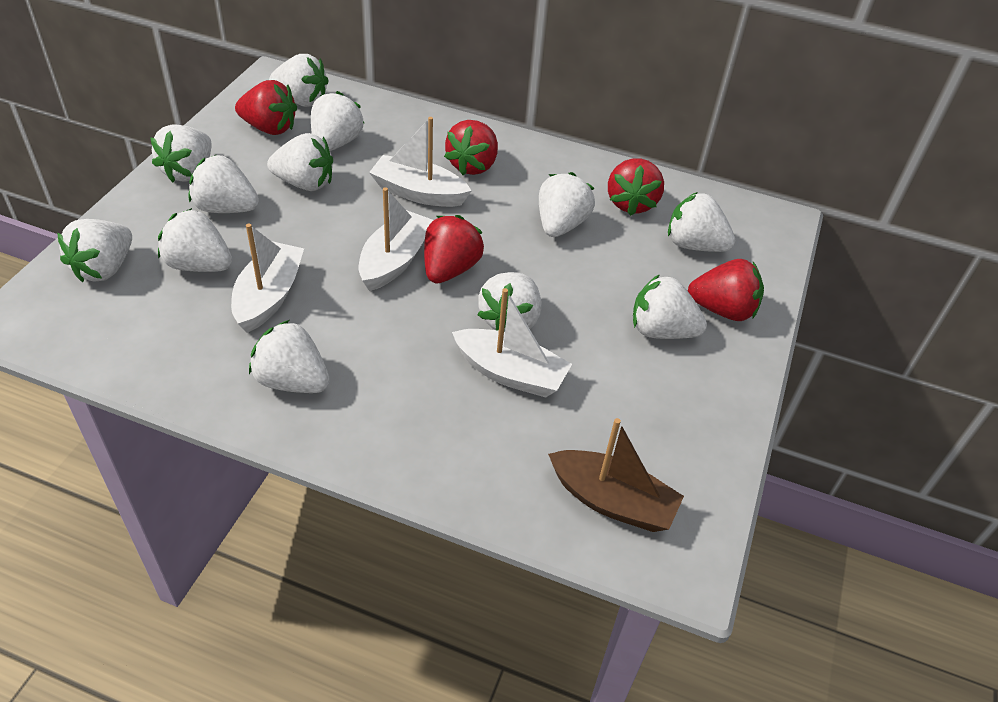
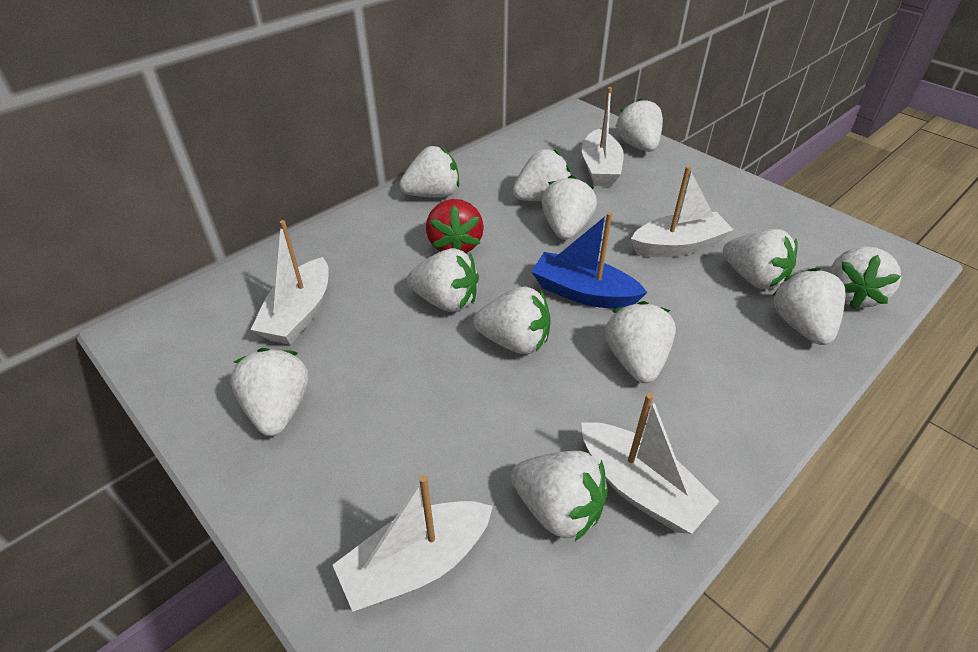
blue boat: 0 -> 1
brown boat: 1 -> 0
red strawberry: 5 -> 1
white boat: 4 -> 5

